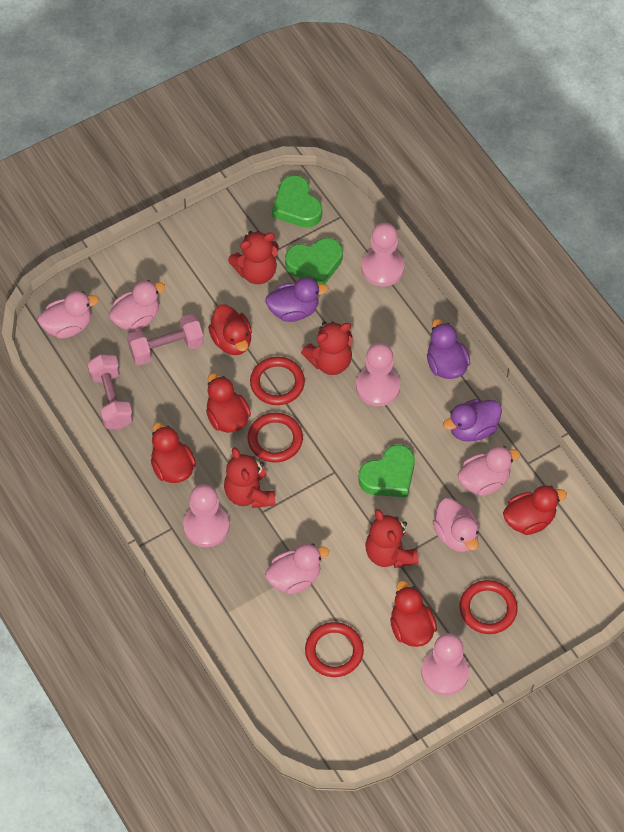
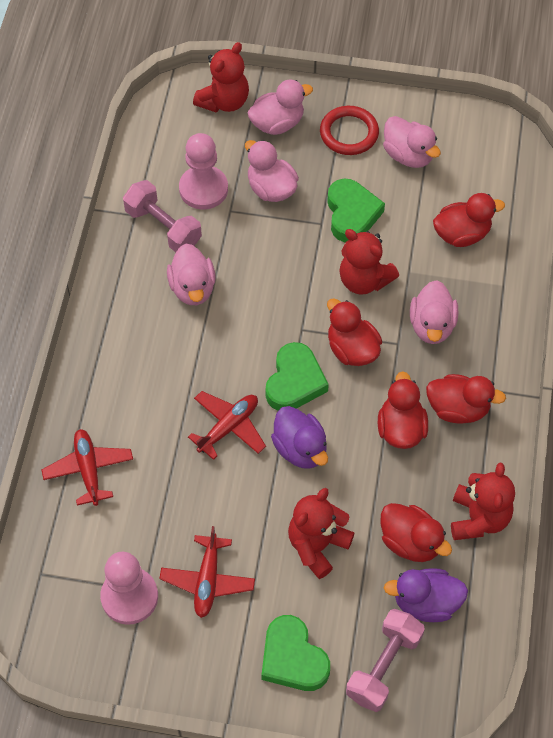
pink pawn: 4 -> 2
purple duck: 3 -> 2
red plane: 0 -> 3
red ring: 4 -> 1

